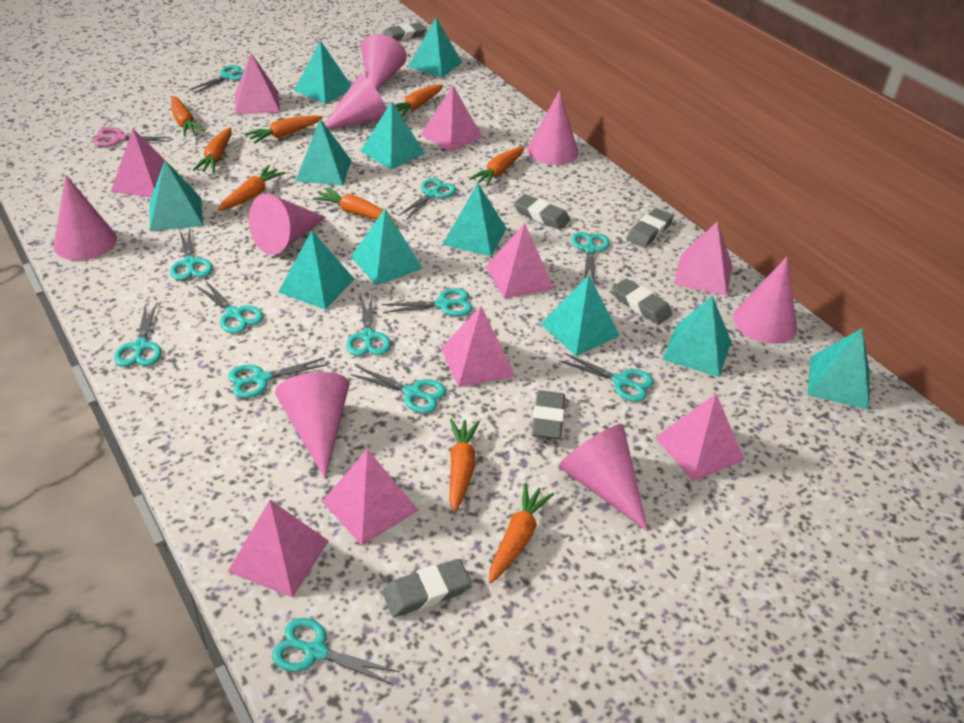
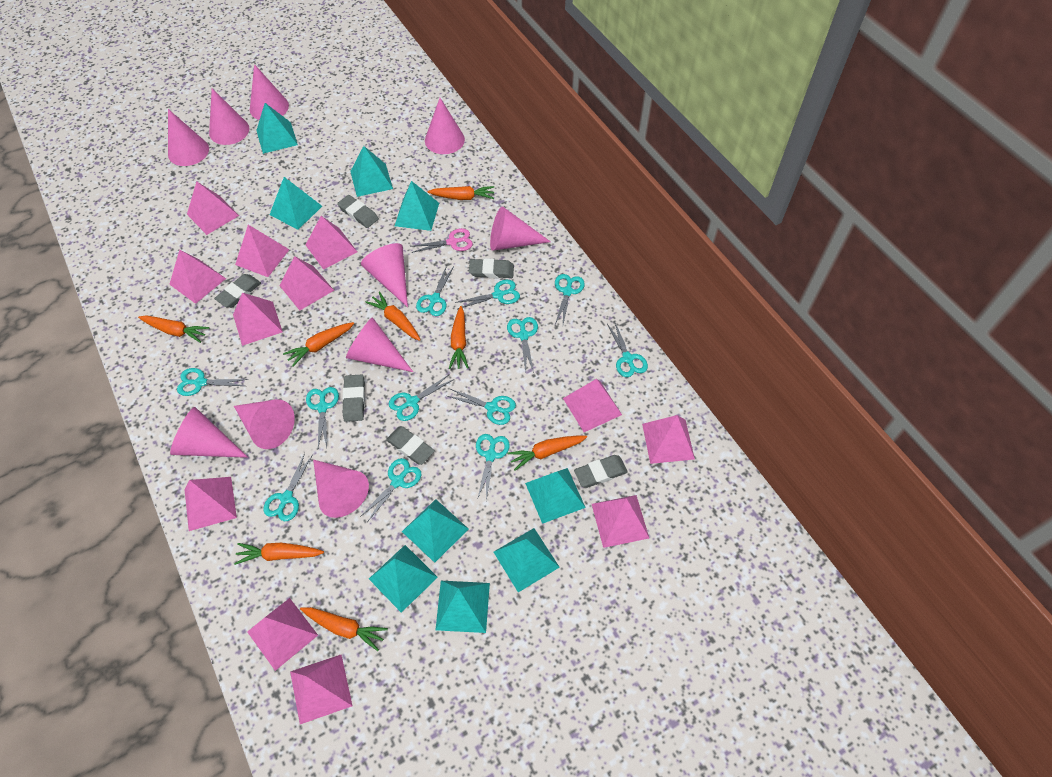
orange carrot: 9 -> 8
pink cone: 8 -> 10
pink pyramid: 9 -> 12
turquoise pyramid: 11 -> 9

